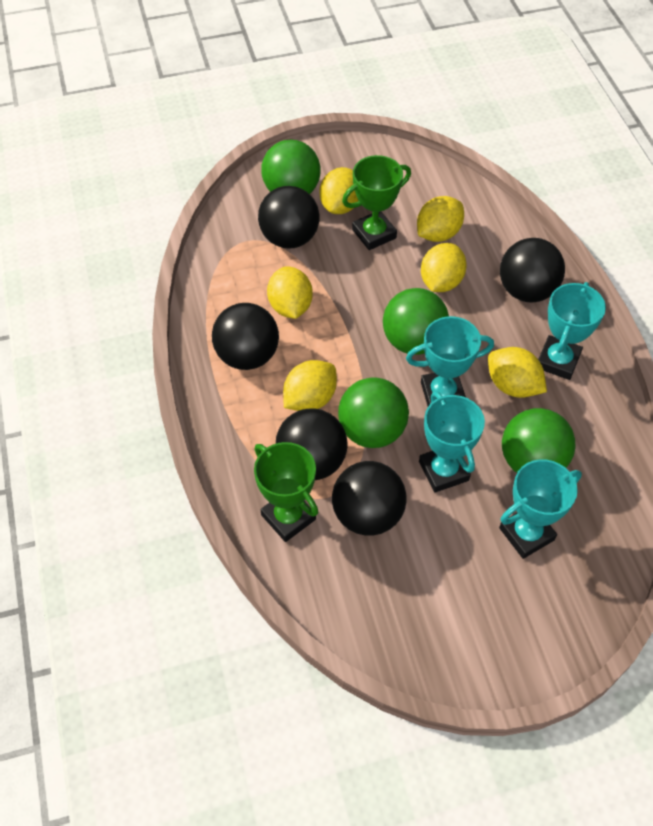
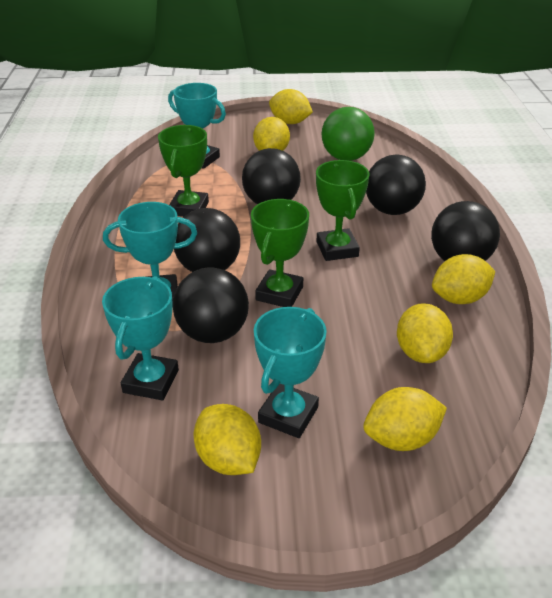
green ball: 4 -> 1
green trophy: 2 -> 3

